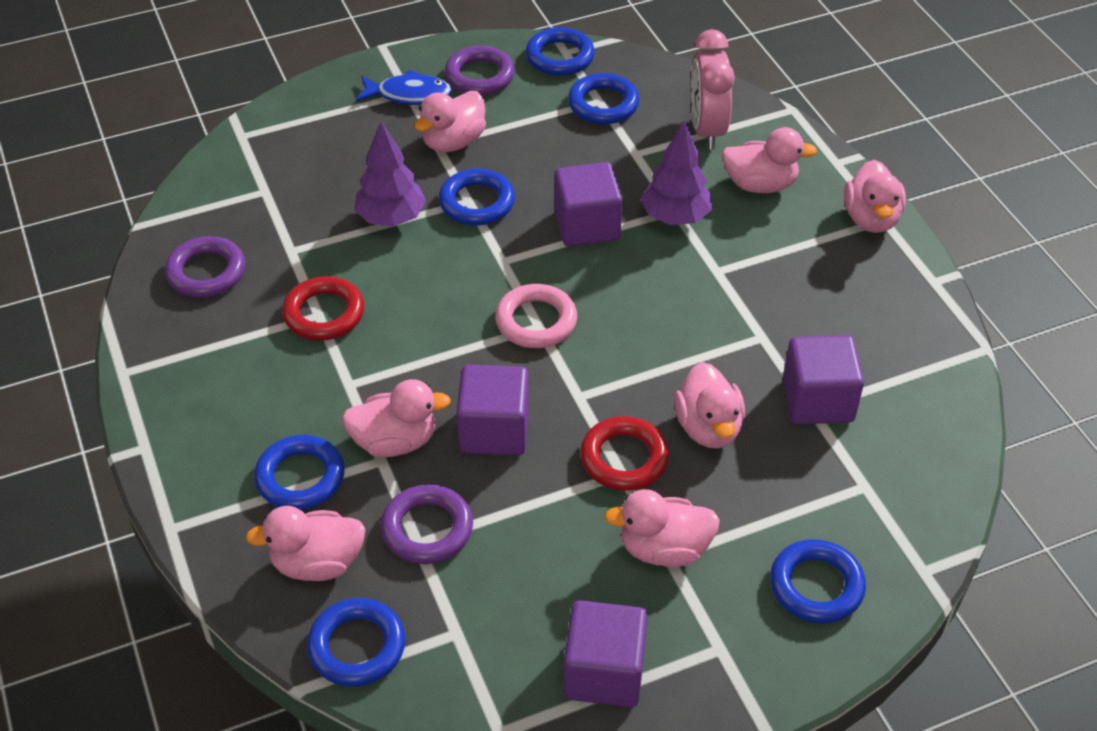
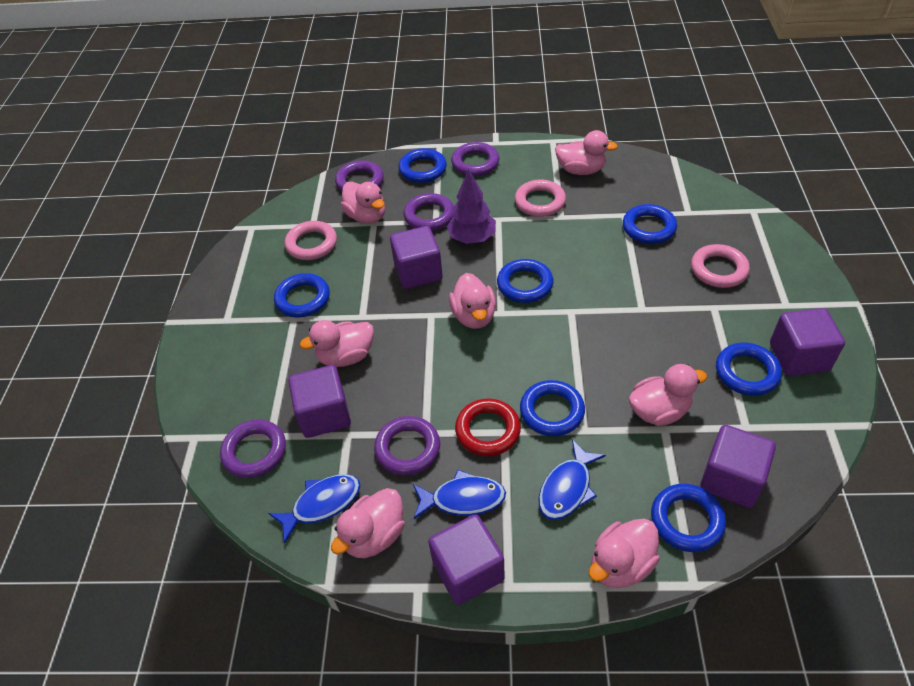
blue fish: 1 -> 3
blue ring: 6 -> 7
pink clock: 1 -> 0
pink ring: 1 -> 3
purple cube: 4 -> 5
purple ring: 3 -> 5
purple tree: 2 -> 1
red ring: 2 -> 1

